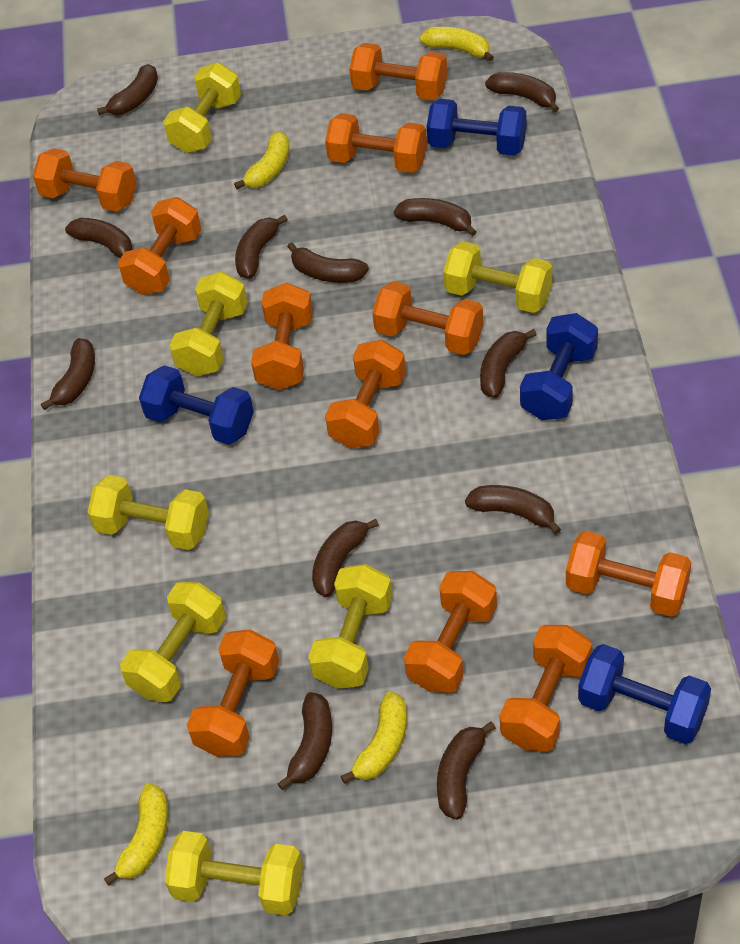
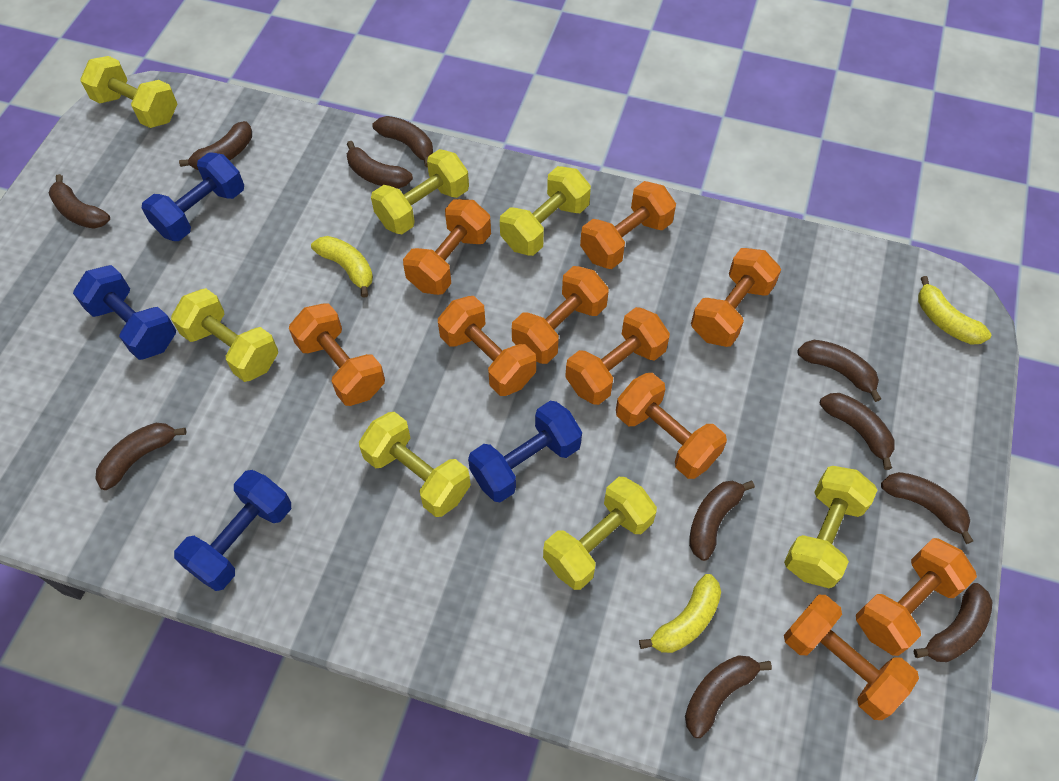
brown banana: 12 -> 11
orange dumbbell: 11 -> 10
yellow banana: 4 -> 3

